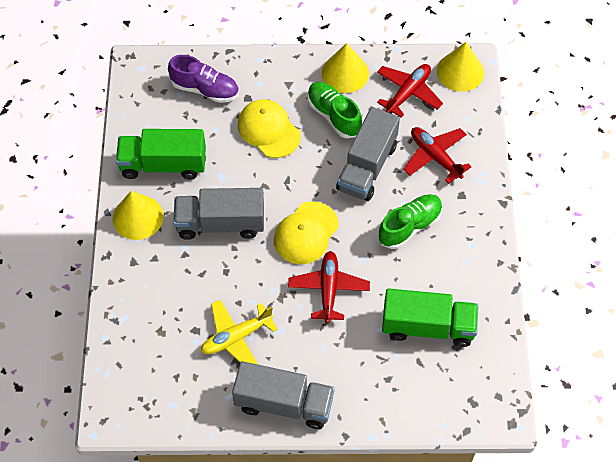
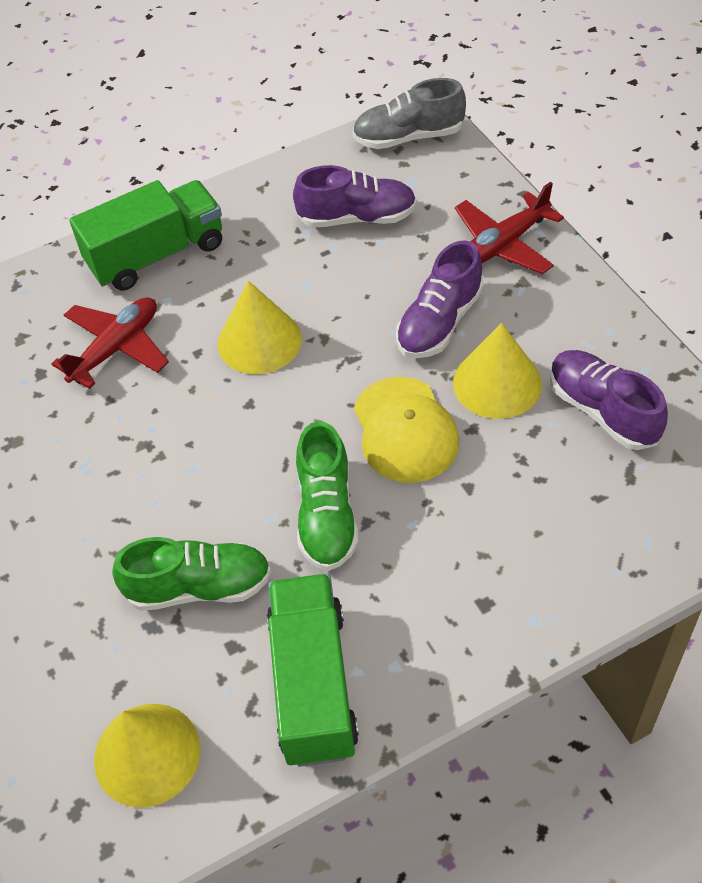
grey shoe: 0 -> 1
grey truck: 3 -> 0
purple shoe: 1 -> 3
red plane: 3 -> 2
yellow cap: 2 -> 1
yellow plane: 1 -> 0

